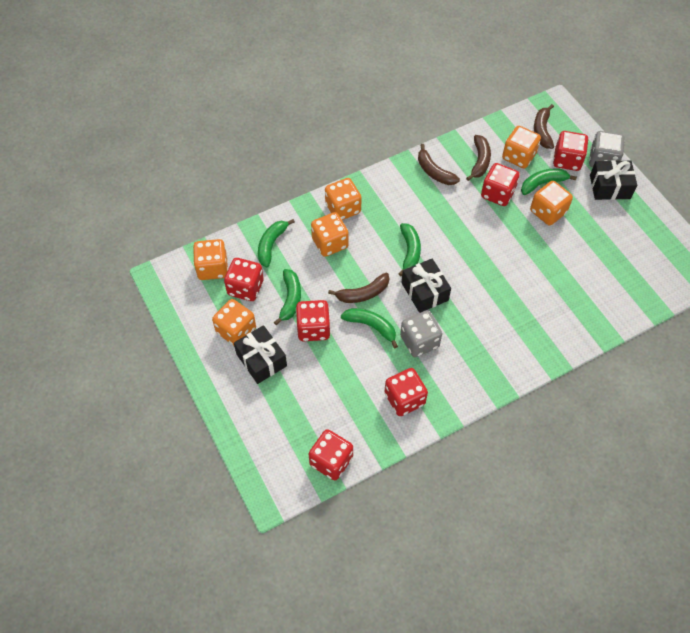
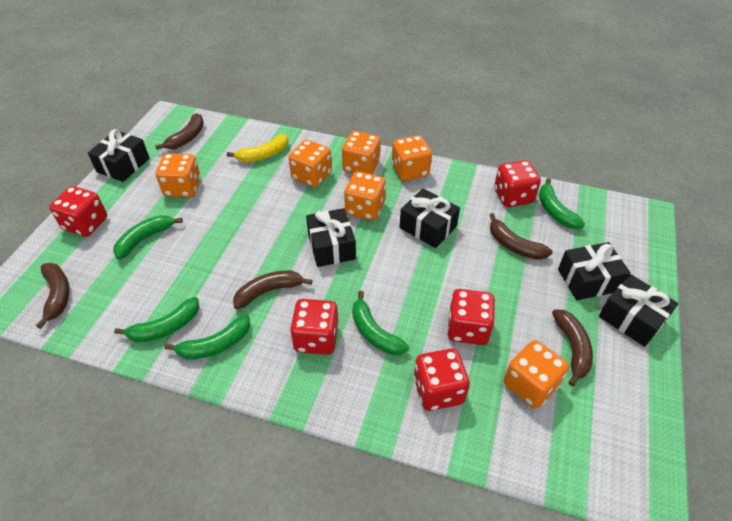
black gift: 3 -> 5
brown banana: 4 -> 5
grey dice: 2 -> 0
red dice: 6 -> 5
yellow banana: 0 -> 1

